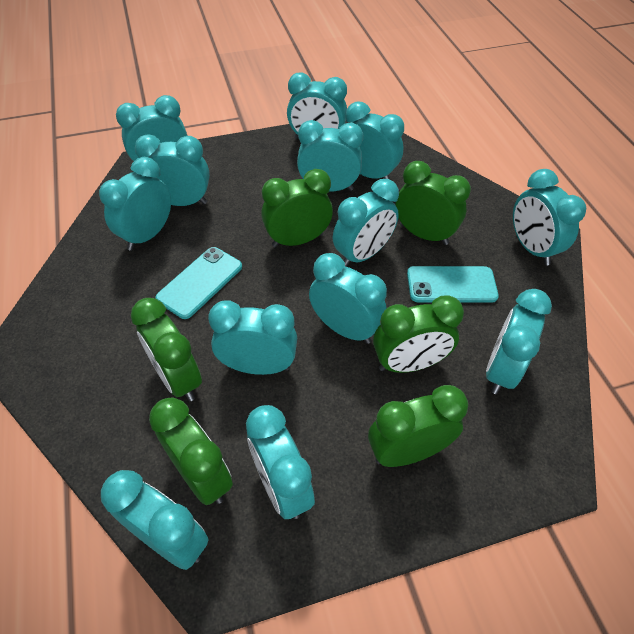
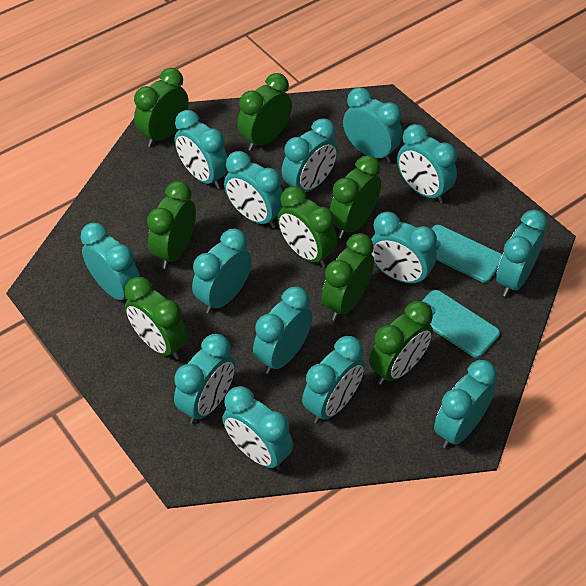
green clock: 6 -> 8
turquoise clock: 13 -> 14

